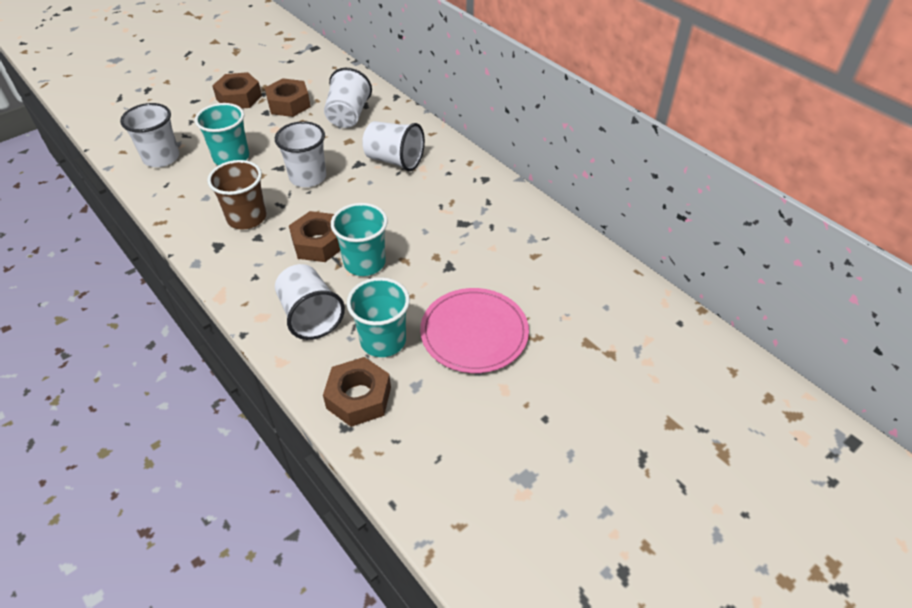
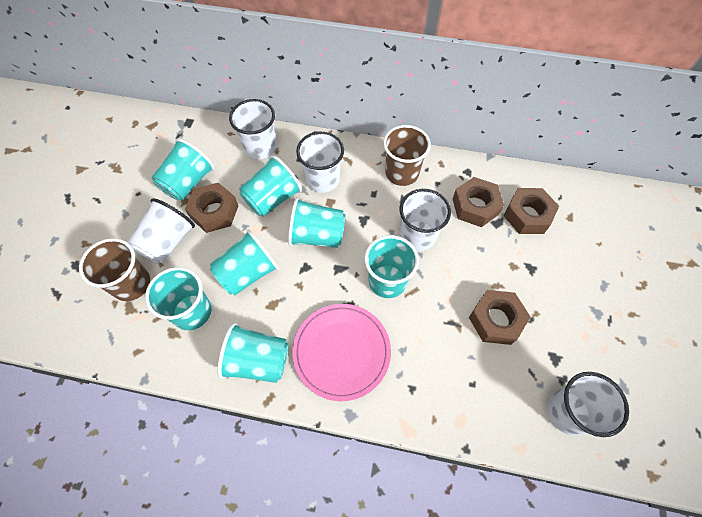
brown cup: 1 -> 2
turquoise cup: 3 -> 7

